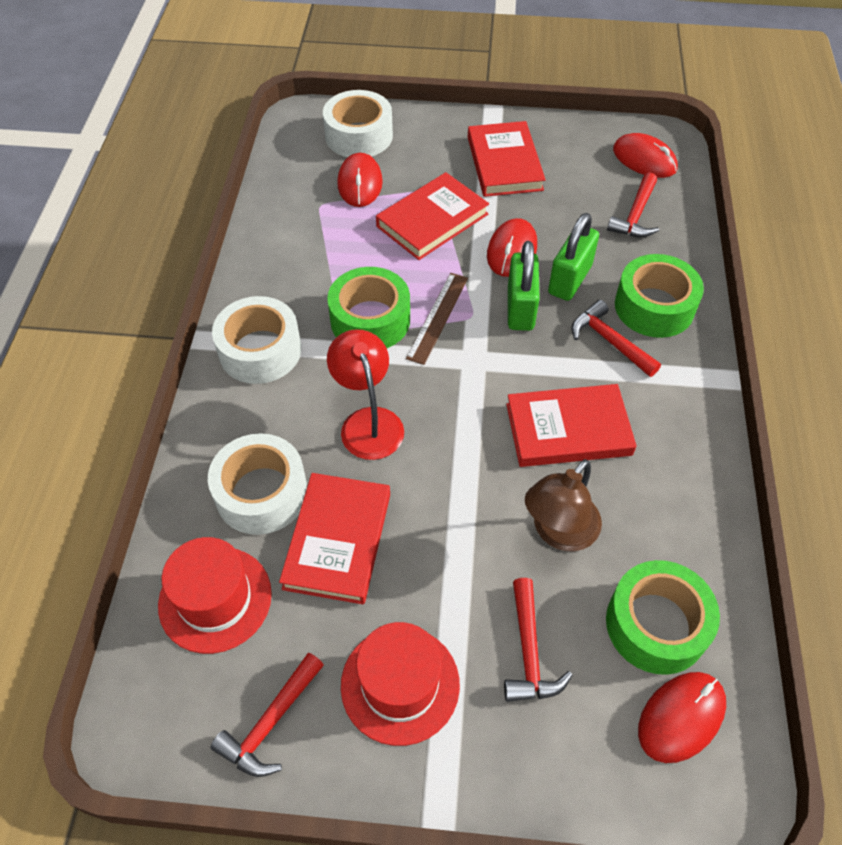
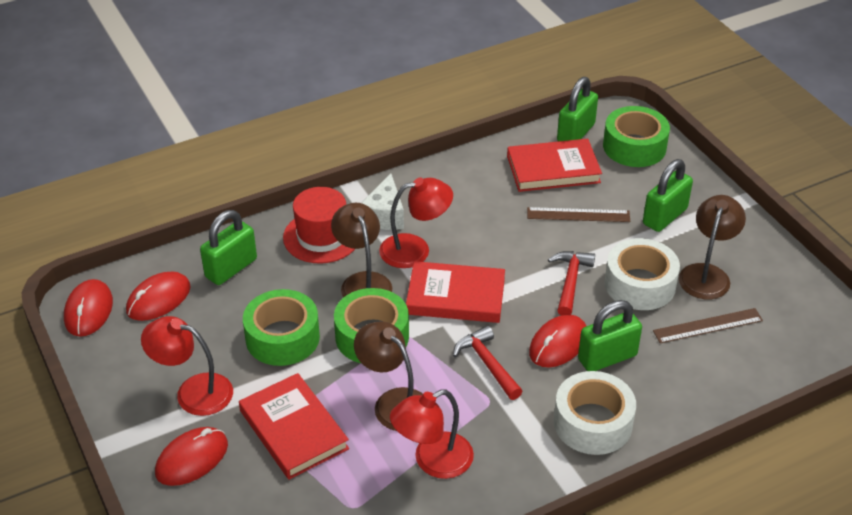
brown lamp: 1 -> 3
brown ruler: 1 -> 2
green padlock: 2 -> 4
red book: 4 -> 3
red hammer: 4 -> 2
red hat: 2 -> 1
red lamp: 1 -> 3
white cheese: 0 -> 1
white tape: 3 -> 2

